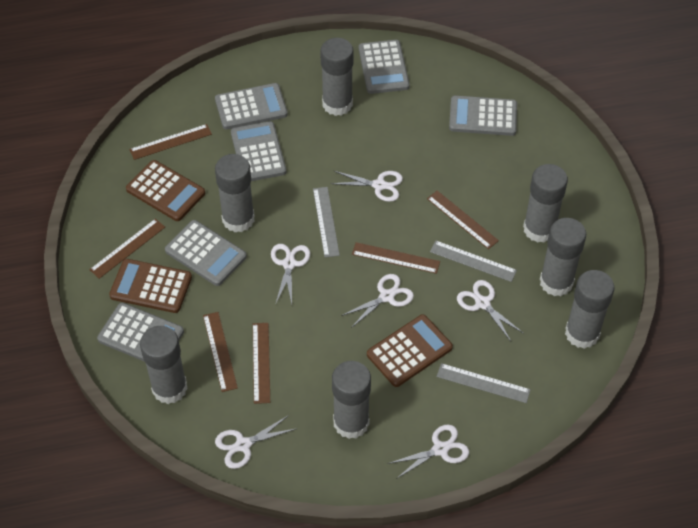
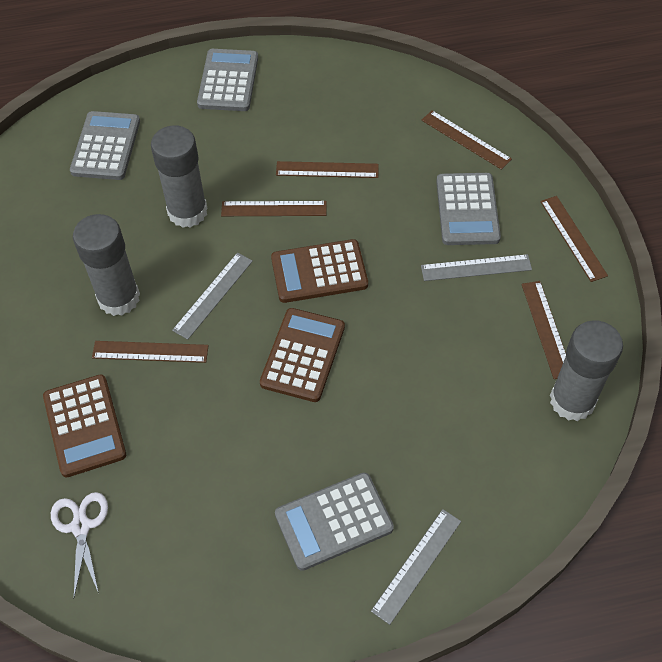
grey calculator: 6 -> 4
grey glue stick: 7 -> 3
white scissors: 6 -> 1

